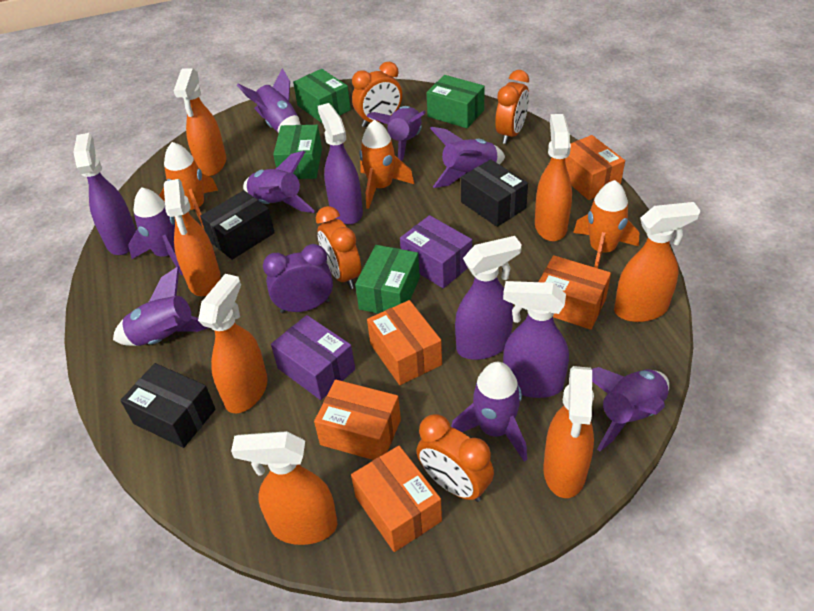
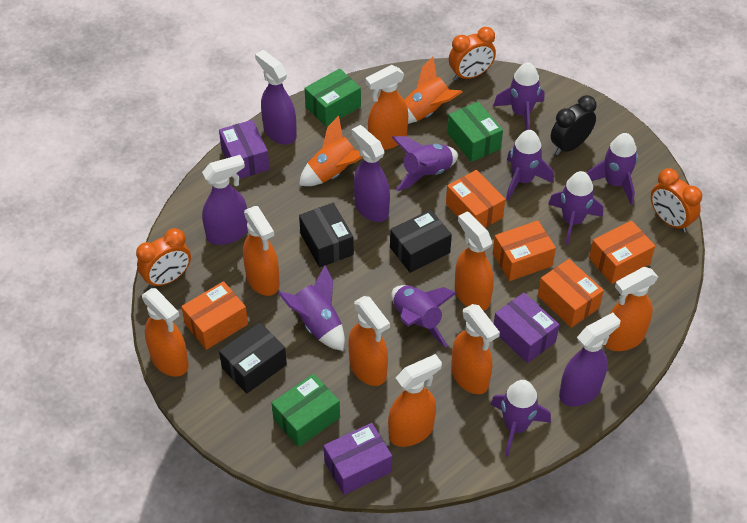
black clock: 0 -> 1
green box: 4 -> 3
orange clock: 4 -> 3
orange rocket: 3 -> 2
orange spray bottle: 7 -> 8
purple box: 2 -> 3
purple clock: 1 -> 0

